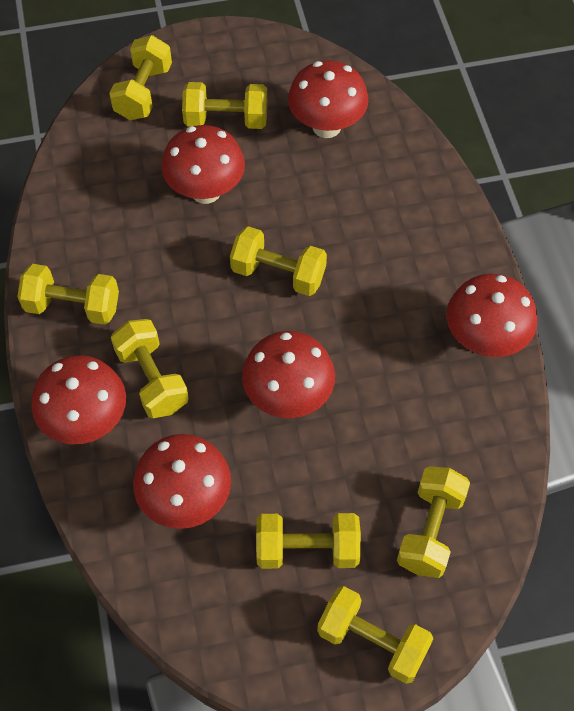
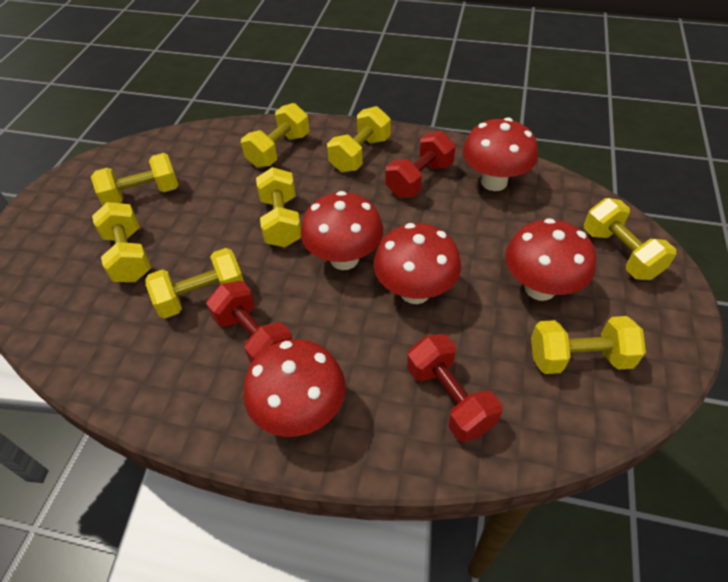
red dumbbell: 0 -> 3
red mushroom: 6 -> 5

